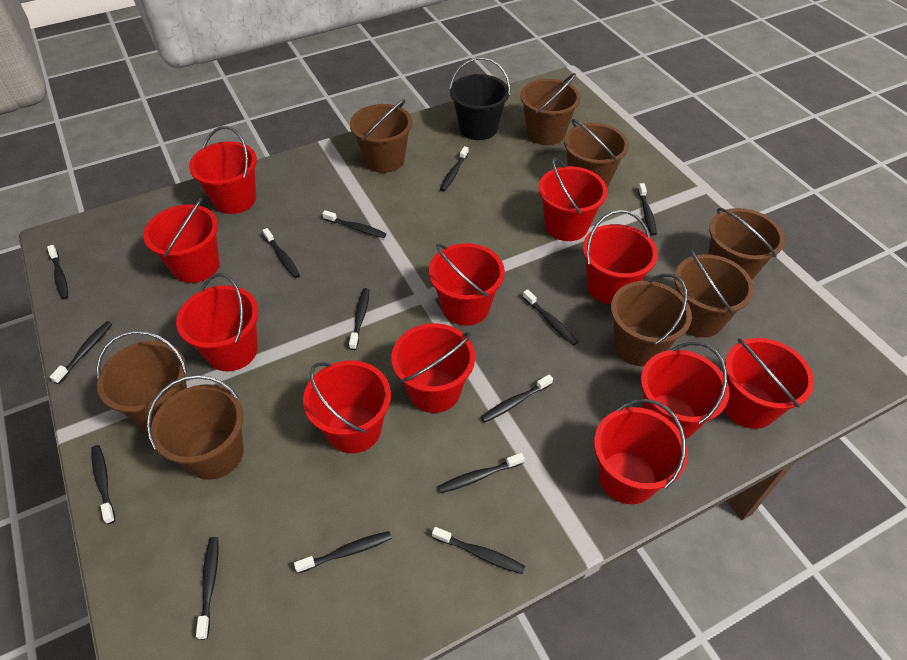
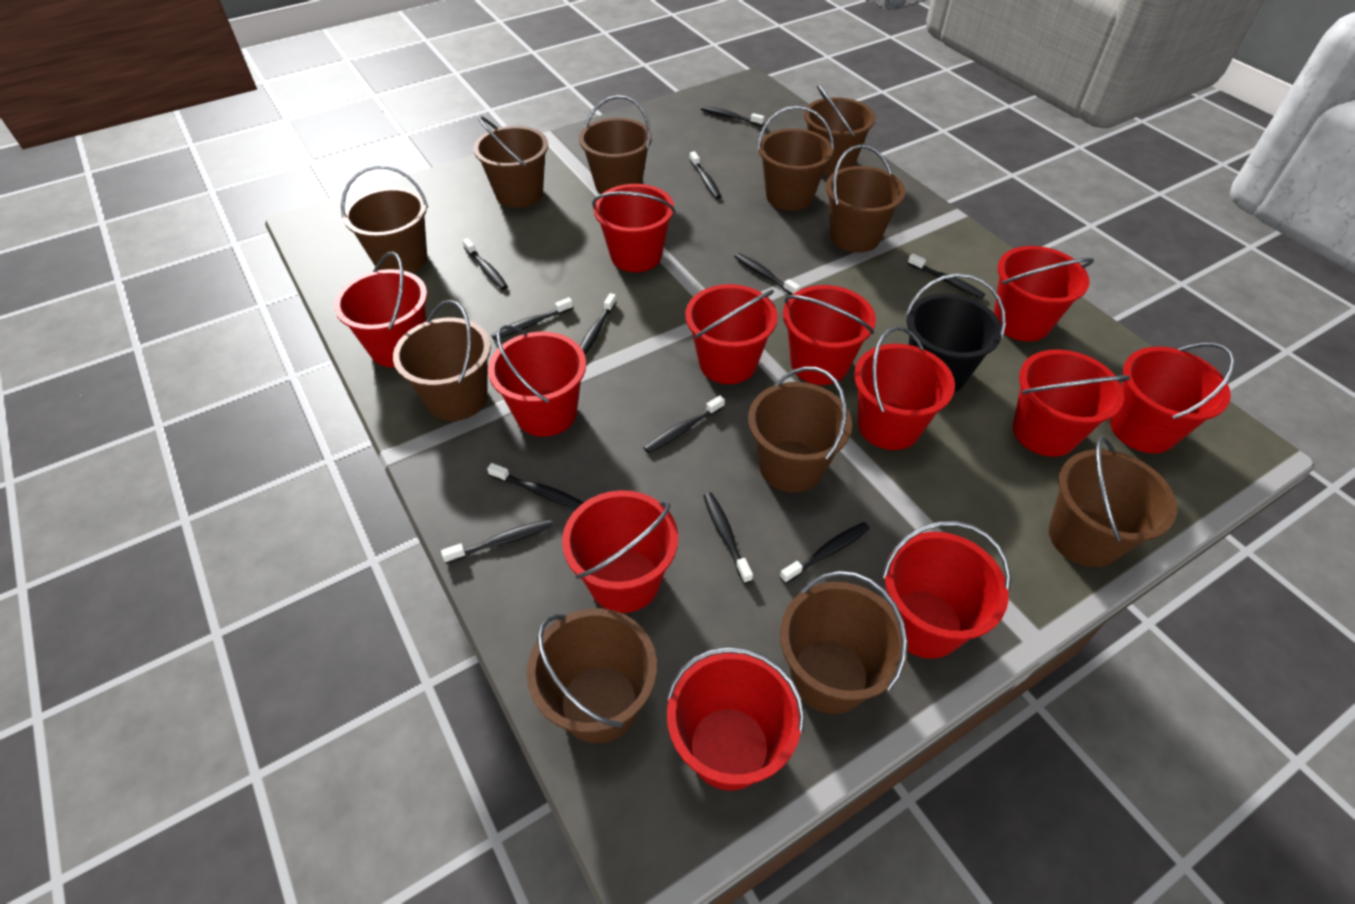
black toothbrush: 14 -> 12
brown bucket: 8 -> 11
red bucket: 11 -> 12

